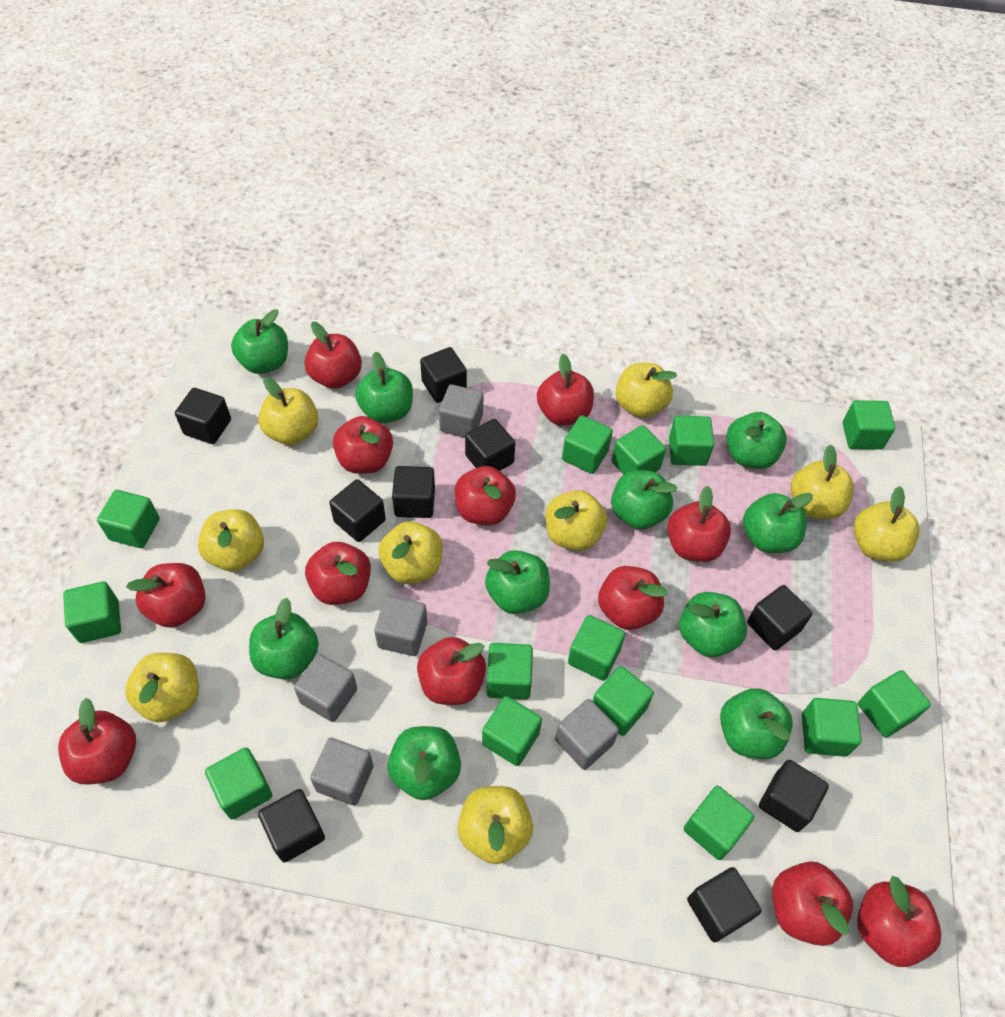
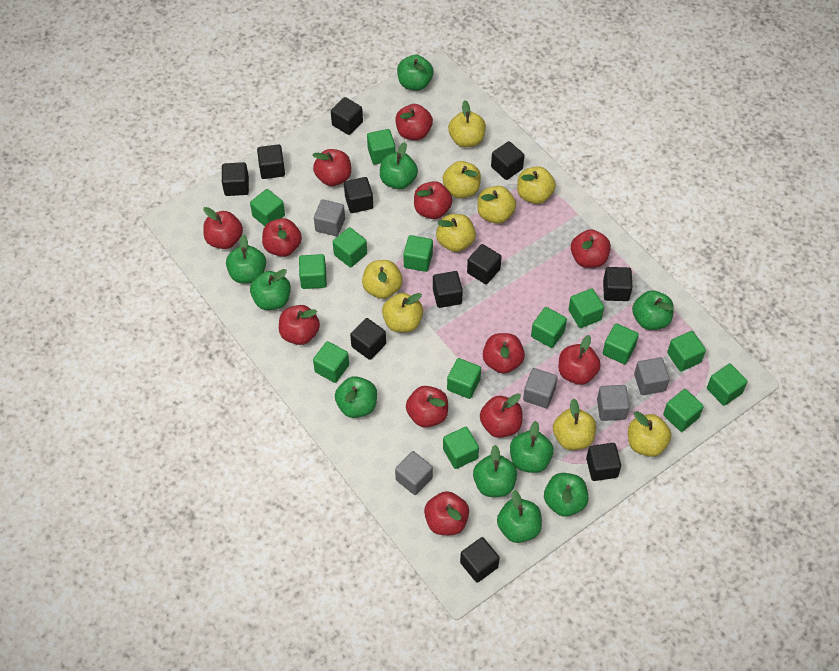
black cube: 9 -> 11

